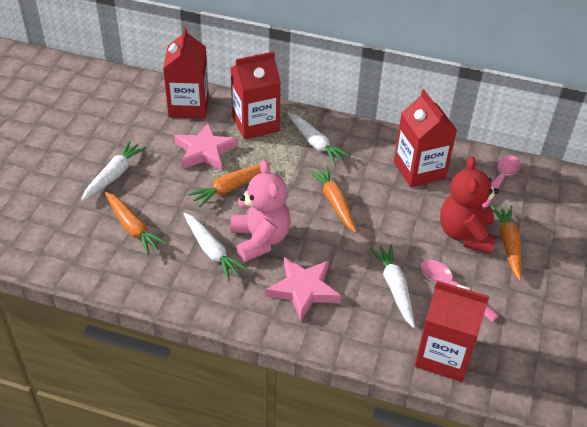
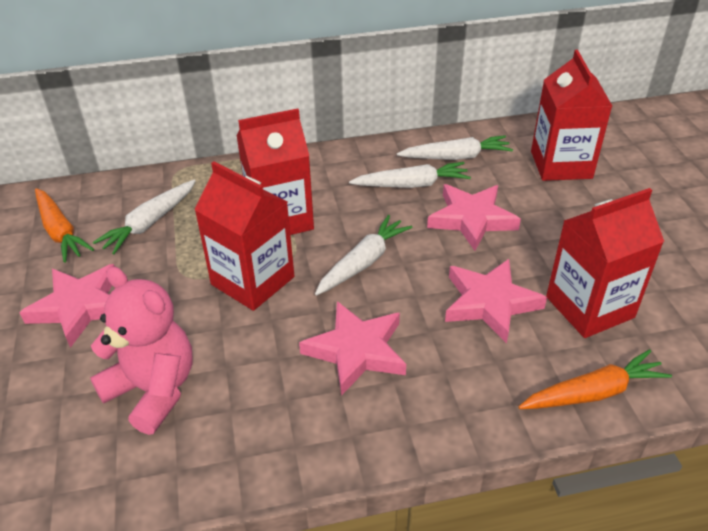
orange carrot: 4 -> 2
pink spoon: 2 -> 0
pink star: 2 -> 4
red teddy bear: 1 -> 0

